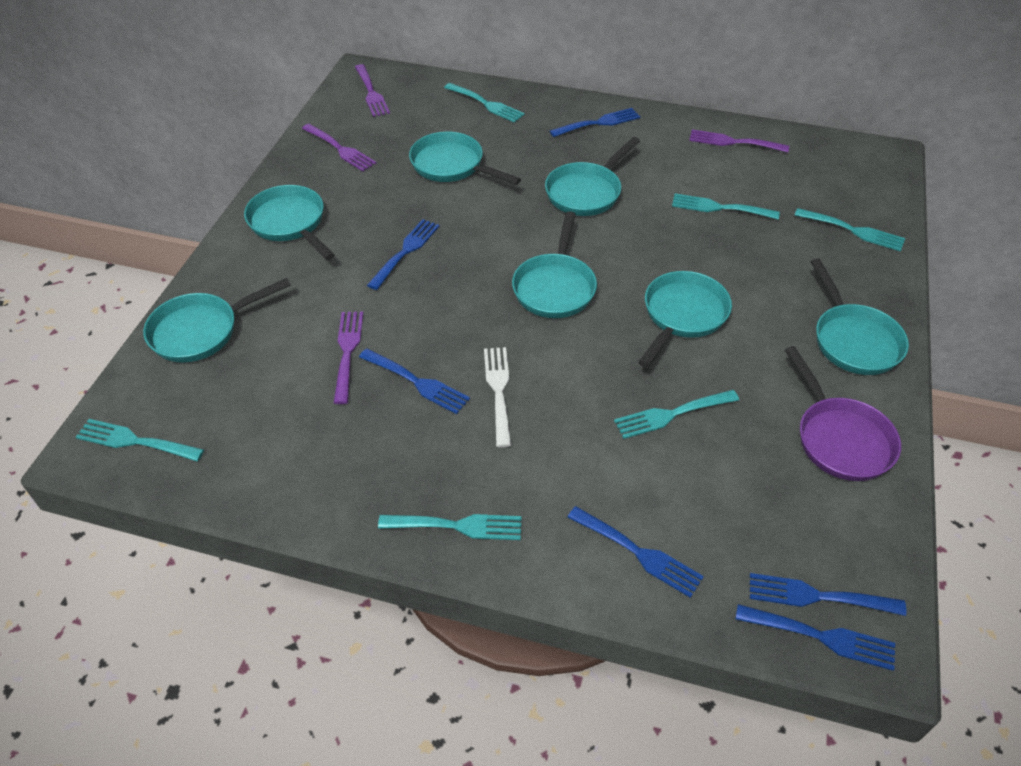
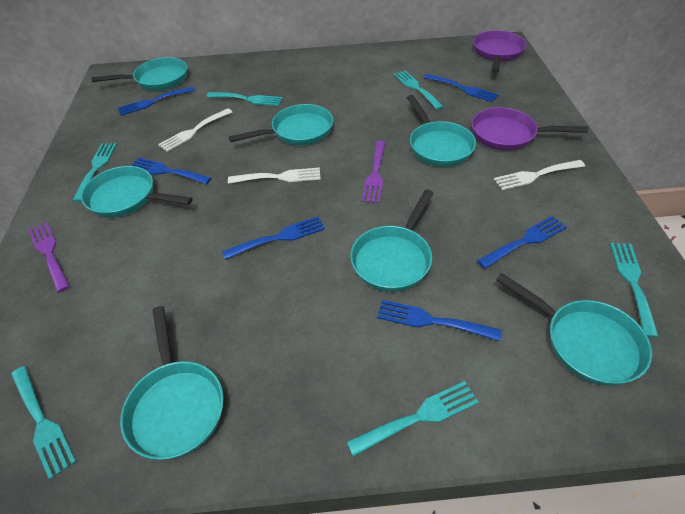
purple fork: 4 -> 2
purple pan: 1 -> 2
white fork: 1 -> 3

